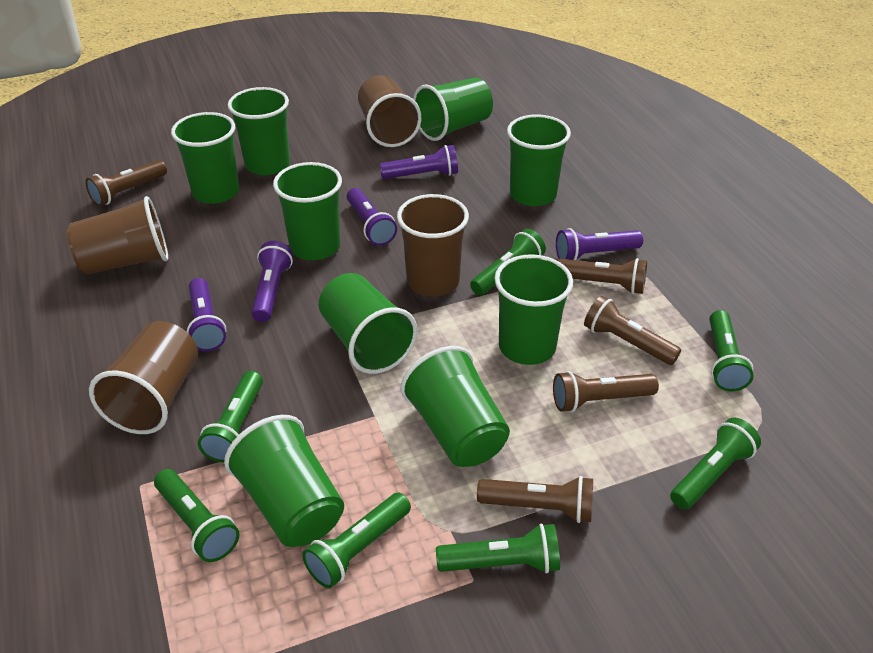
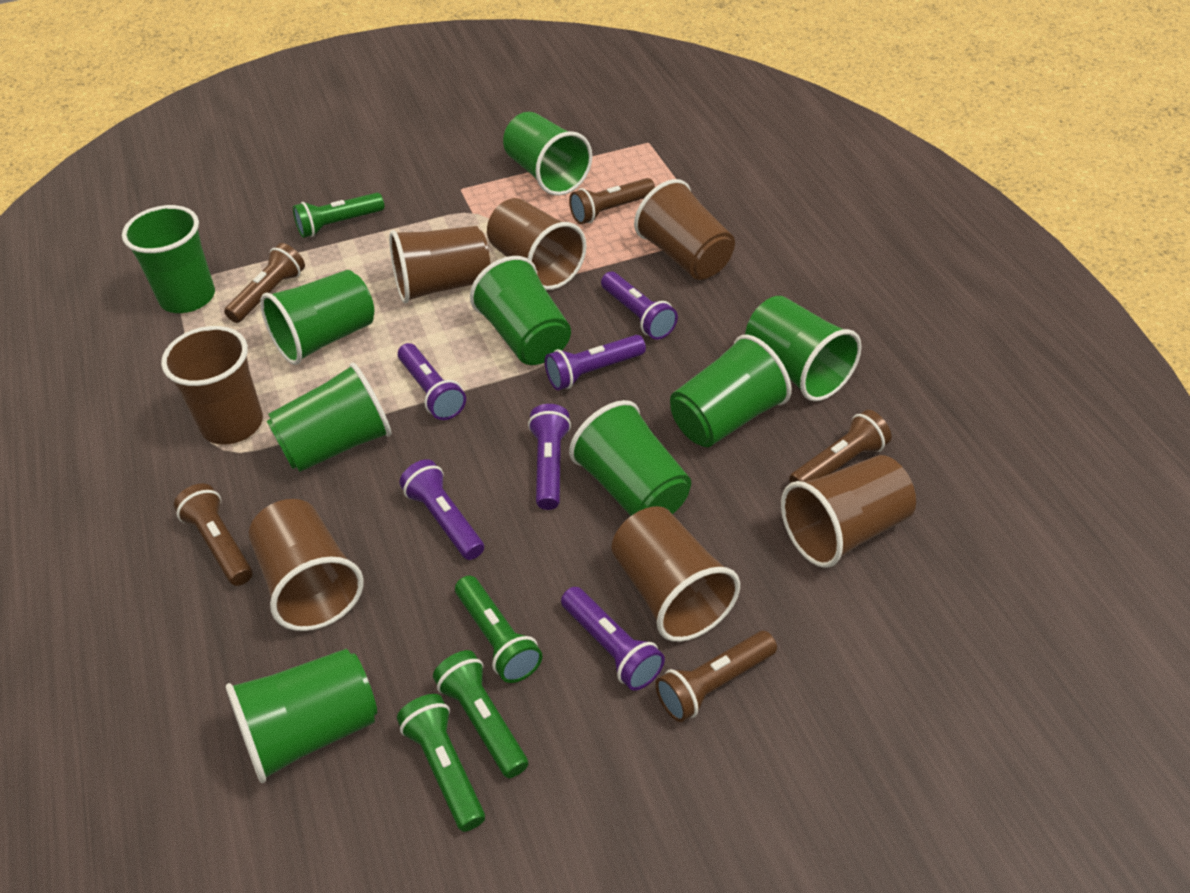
brown cup: 4 -> 7
green flashlight: 7 -> 4
purple flashlight: 5 -> 6

